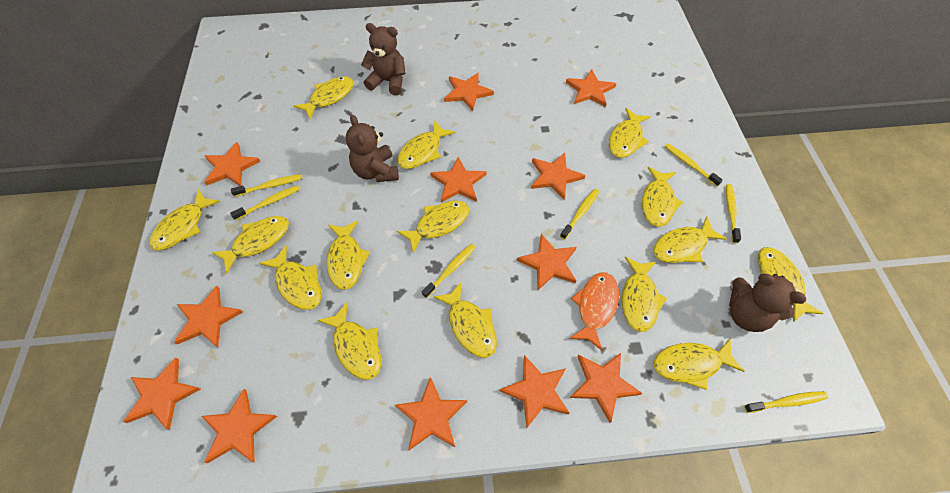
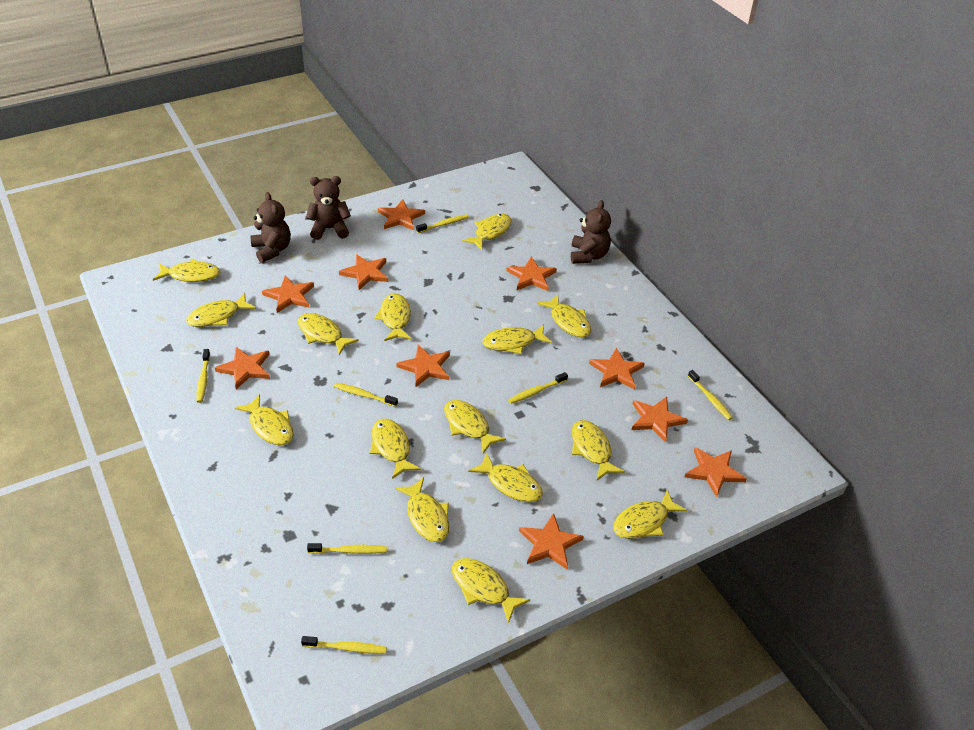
orange fish: 1 -> 0
orange star: 12 -> 10

